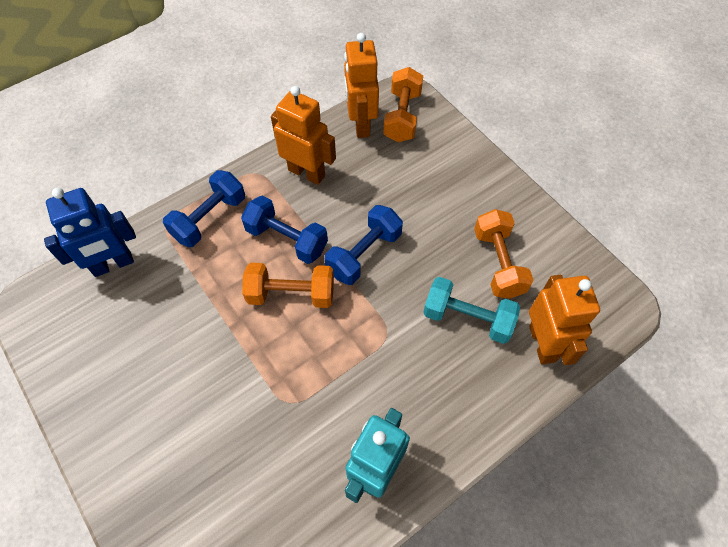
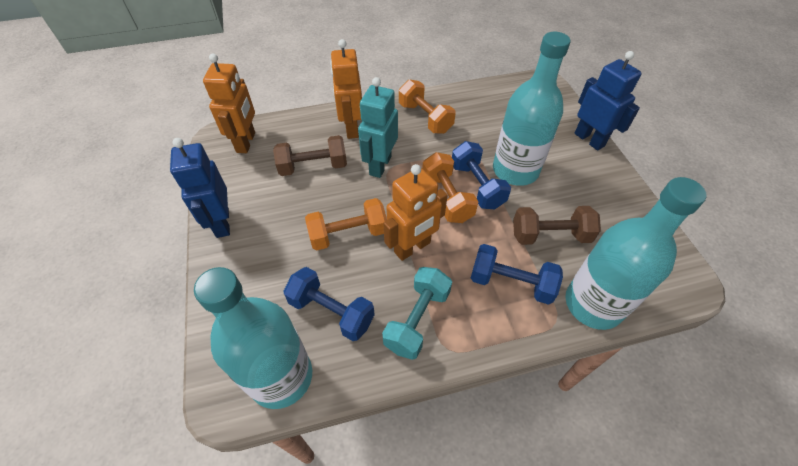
blue robot: 1 -> 2
brown dumbbell: 0 -> 2
turquoise bottle: 0 -> 3

